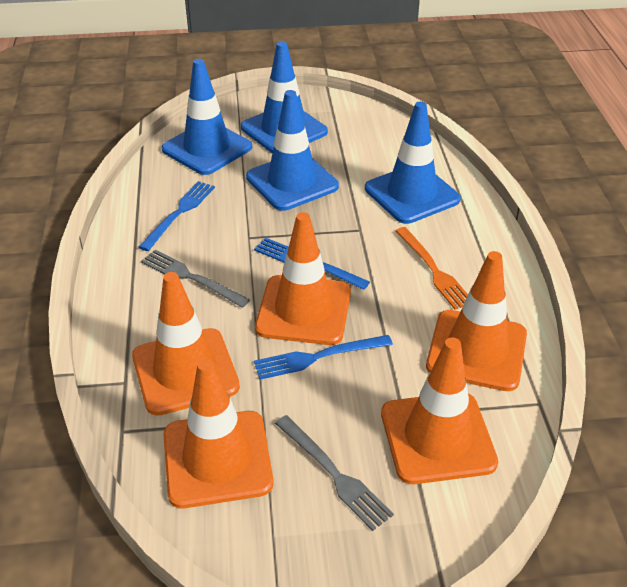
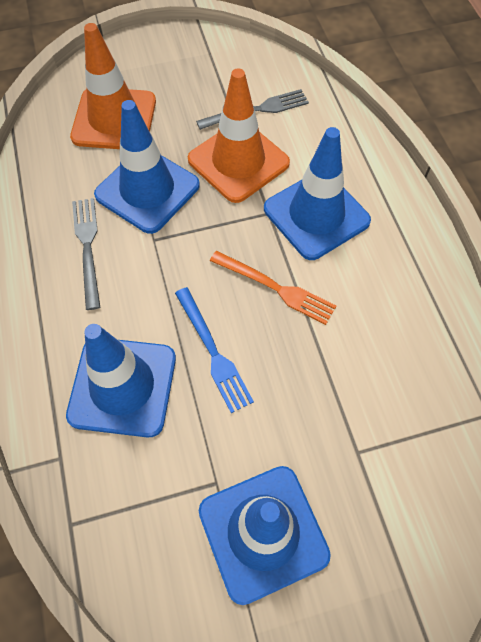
blue fork: 3 -> 1
orange traffic cone: 5 -> 2

